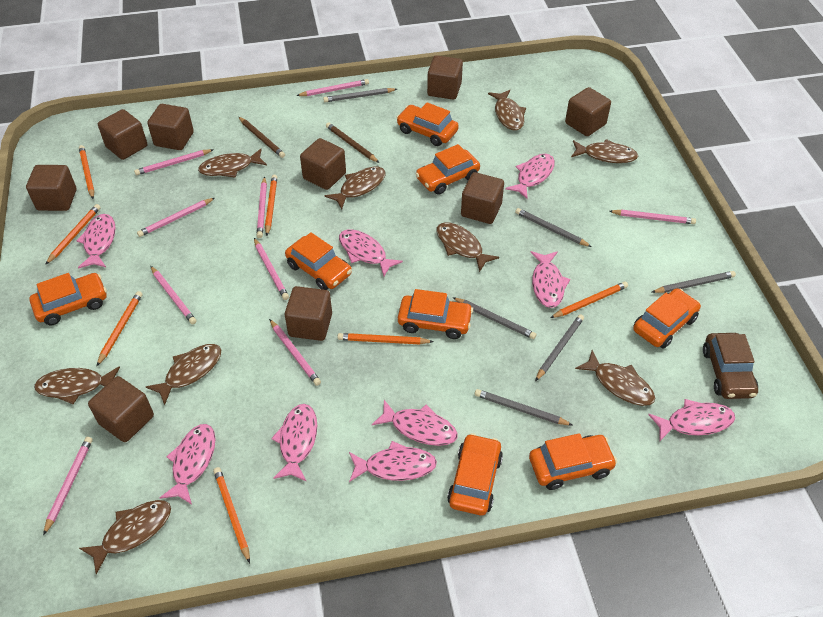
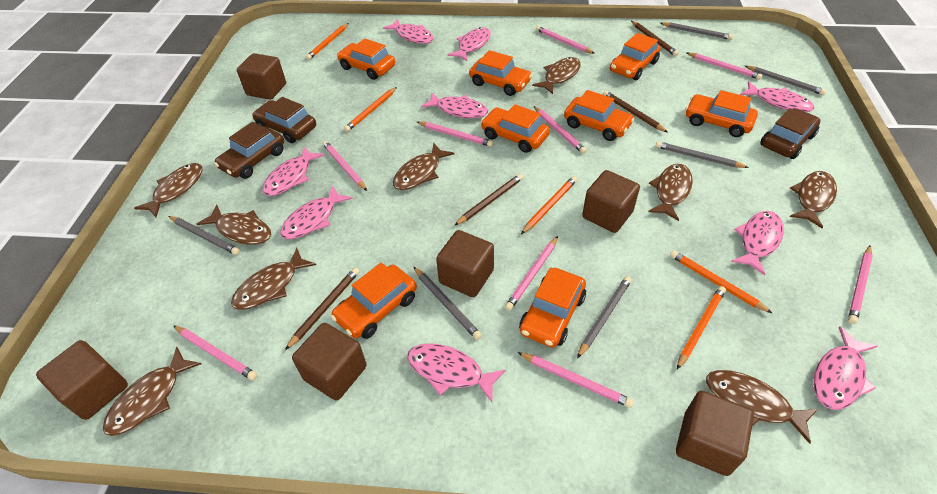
brown car: 1 -> 3
brown cube: 9 -> 6
brown pencil: 2 -> 4
orange pencil: 7 -> 5

